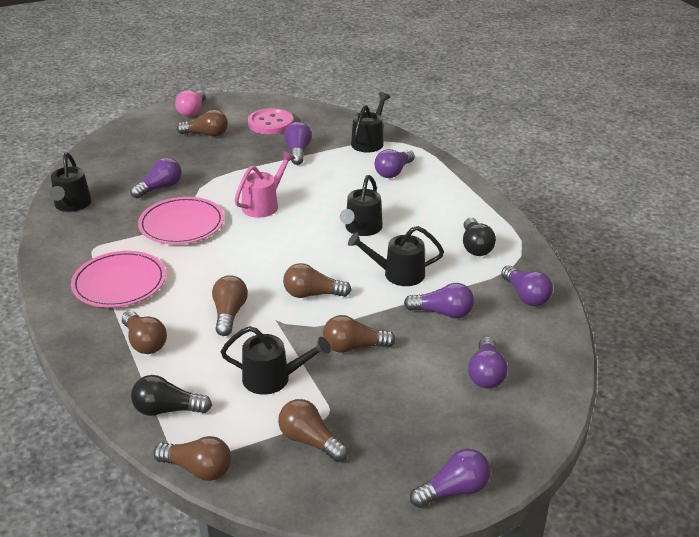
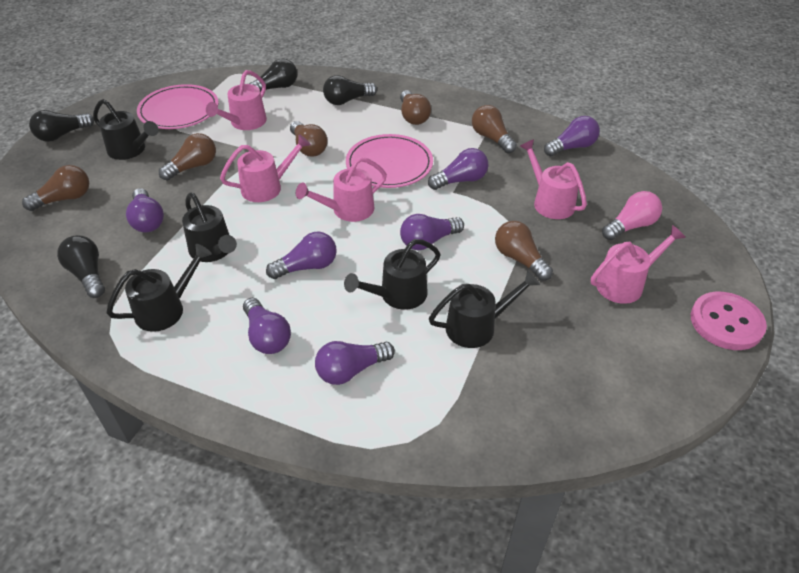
black light bulb: 2 -> 4
brown light bulb: 7 -> 6
pink watering can: 1 -> 5

